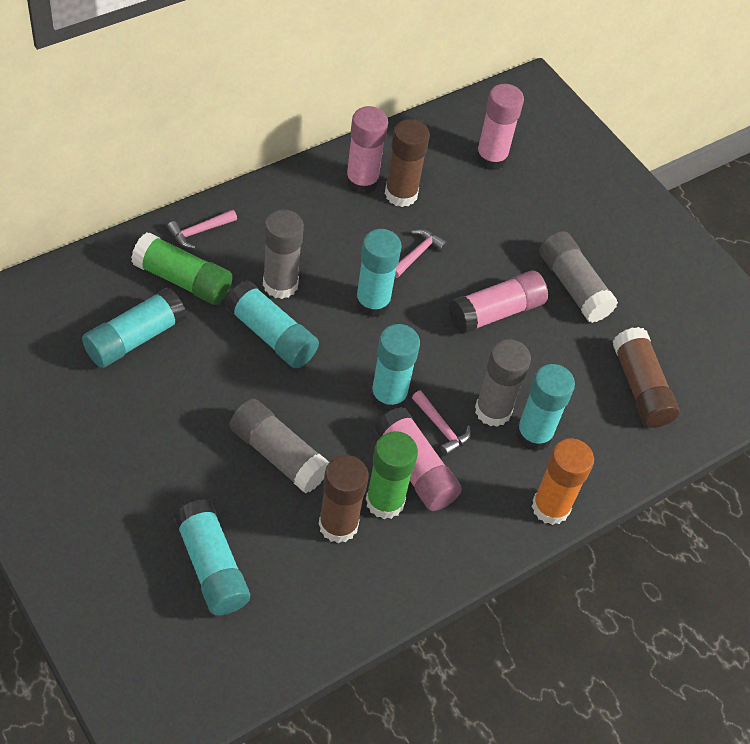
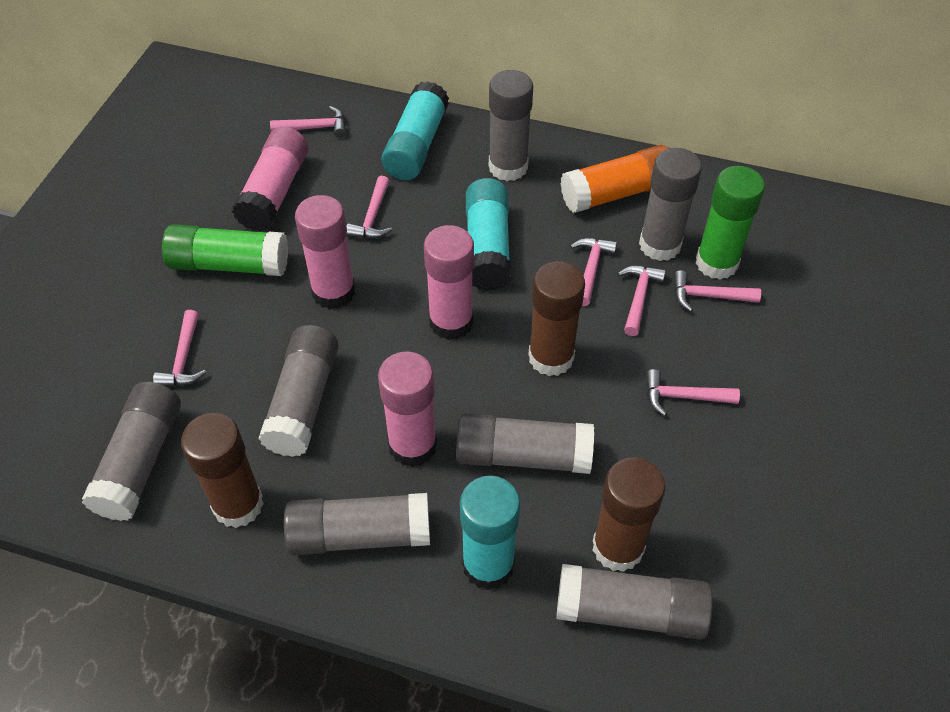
grey glue stick: 4 -> 7
pink hammer: 3 -> 7
turquoise glue stick: 6 -> 3

